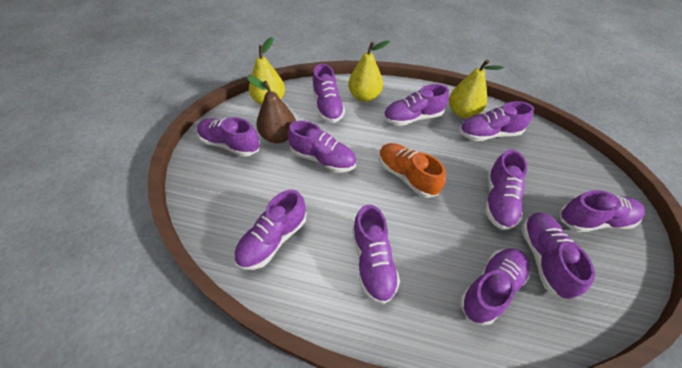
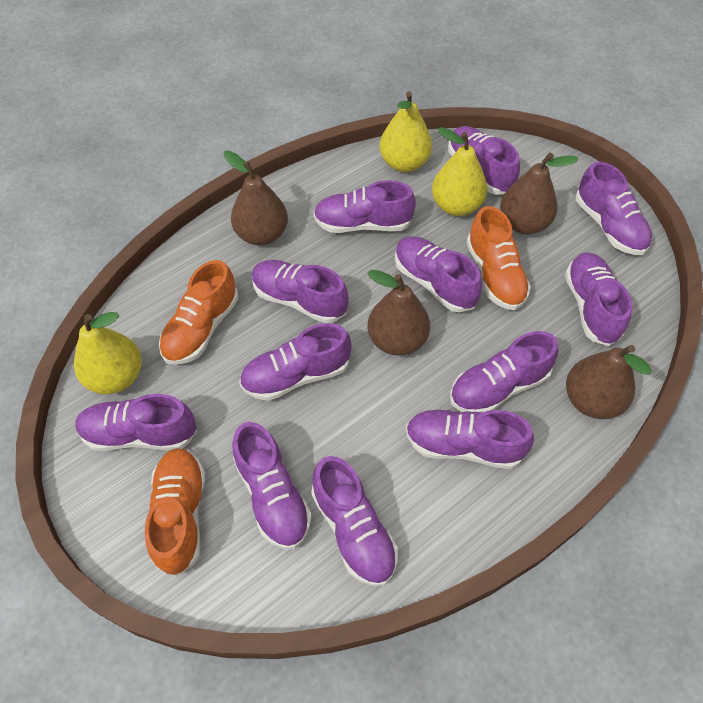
brown pear: 1 -> 4
orange shoe: 1 -> 3
purple shoe: 11 -> 12

